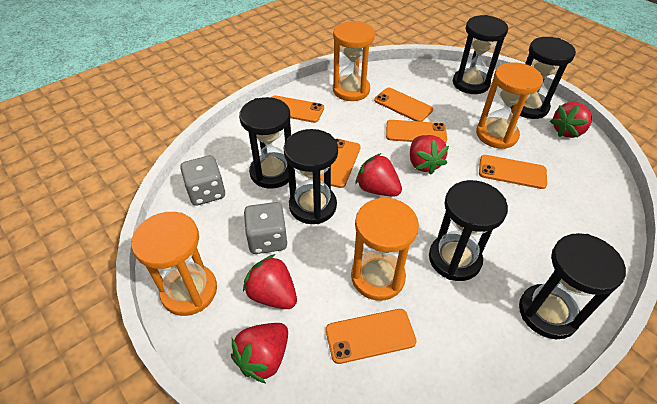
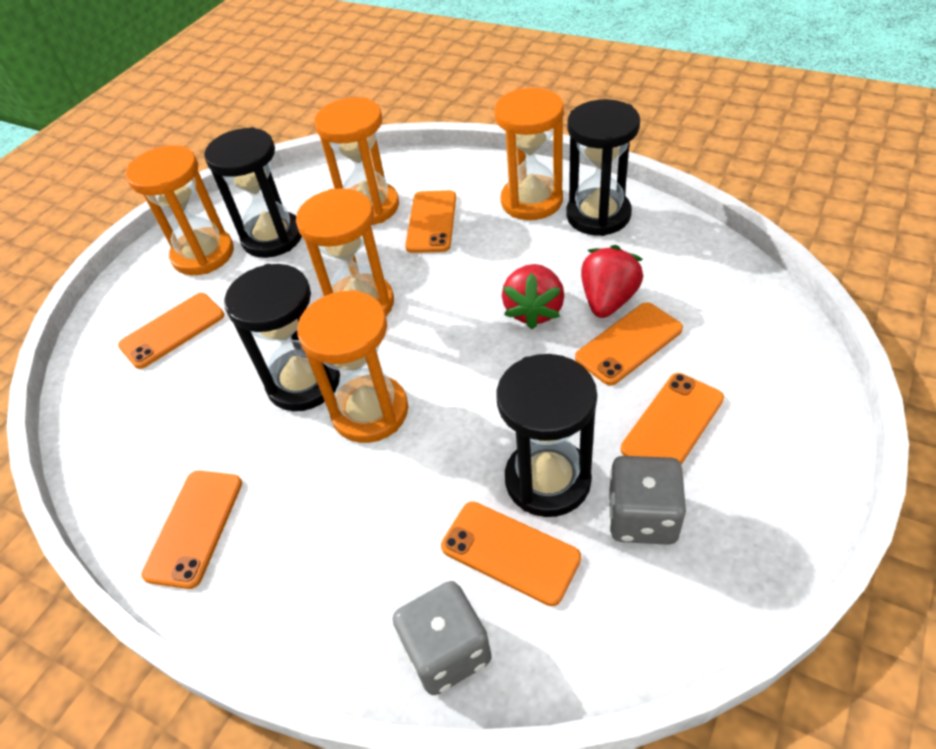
black hourglass: 6 -> 4
orange hourglass: 4 -> 5
red strawberry: 5 -> 2

